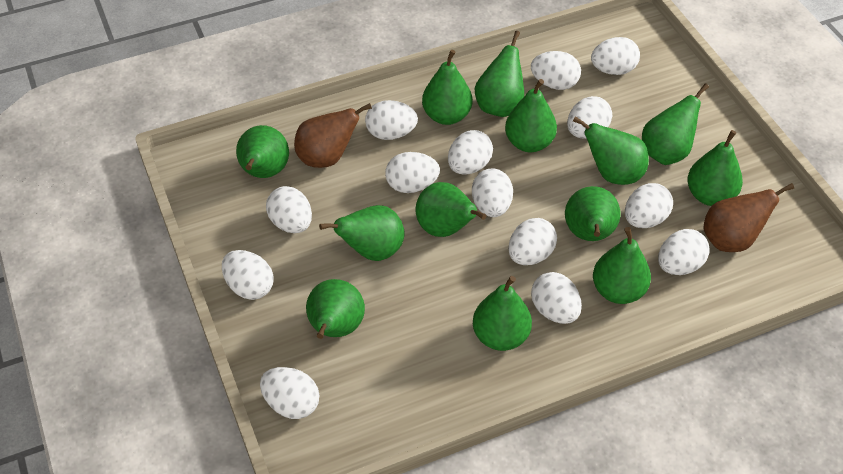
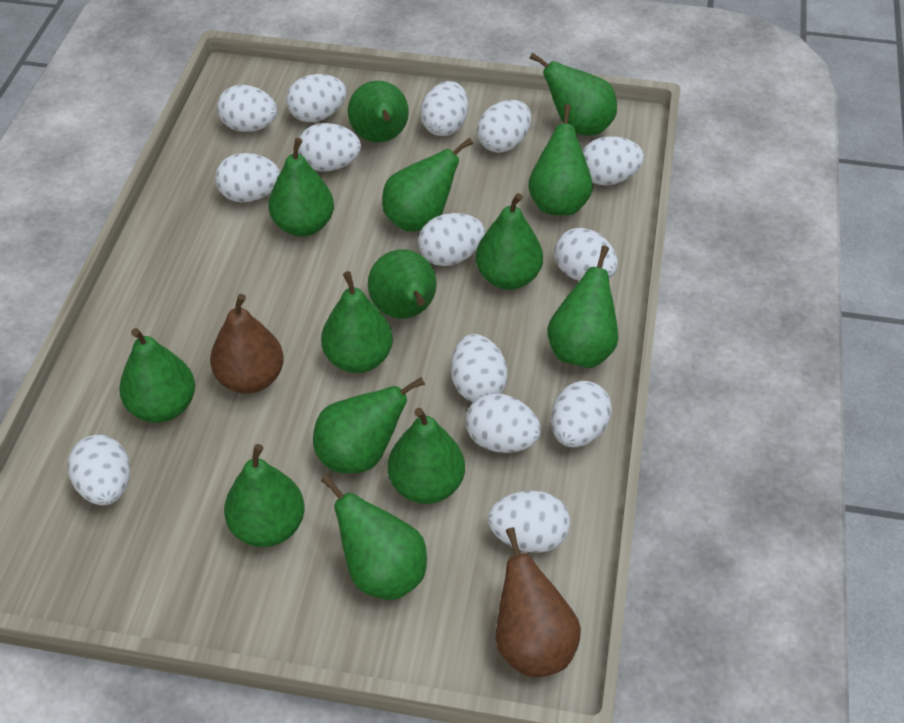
green pear: 13 -> 14

